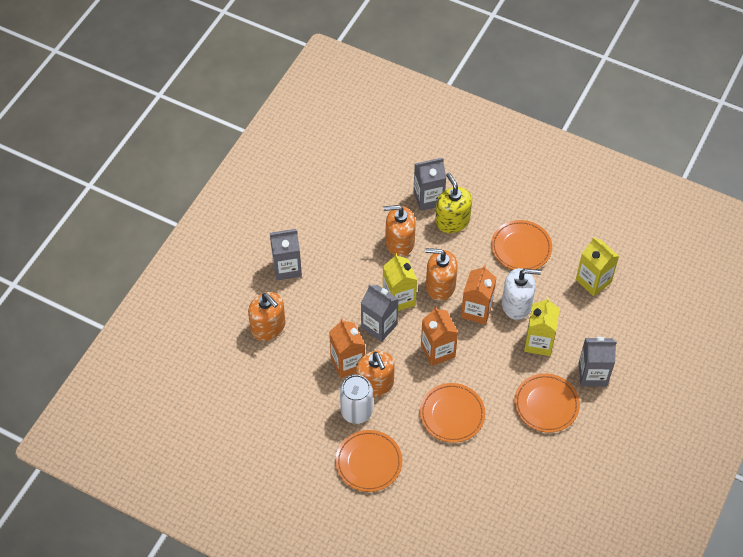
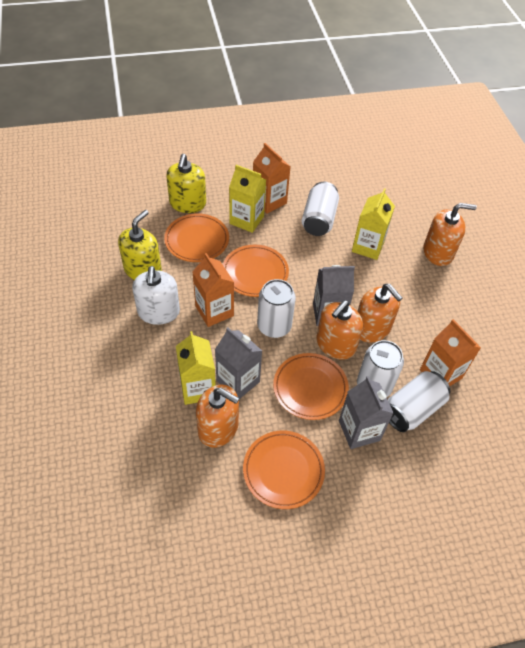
grey carton: 4 -> 3
white can: 1 -> 4
yellow soap dispenser: 1 -> 2

